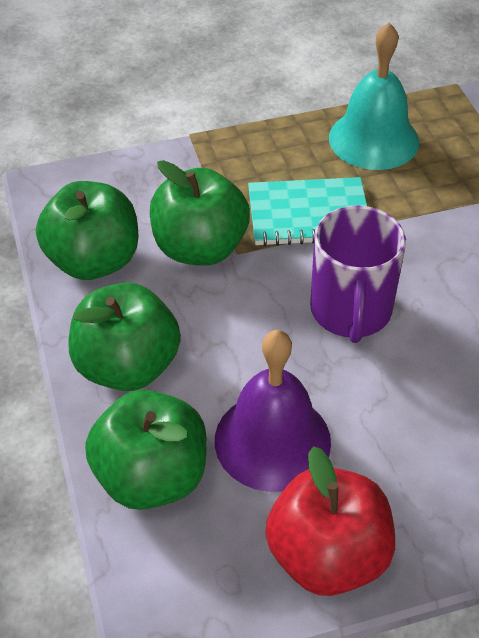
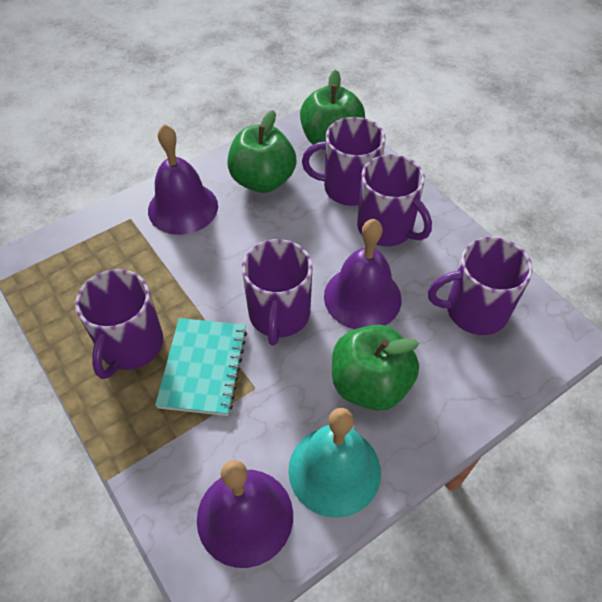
green apple: 4 -> 3
purple bell: 1 -> 3
purple mug: 1 -> 5
red apple: 1 -> 0

